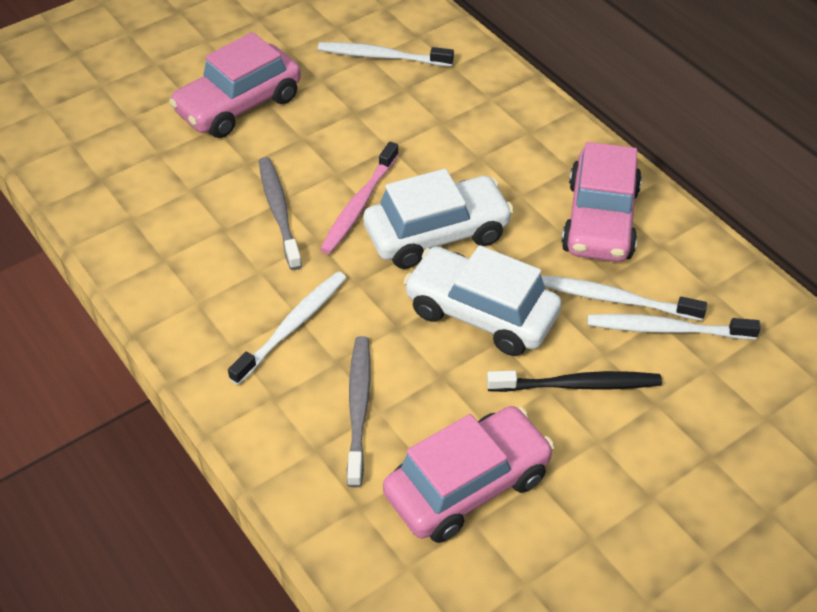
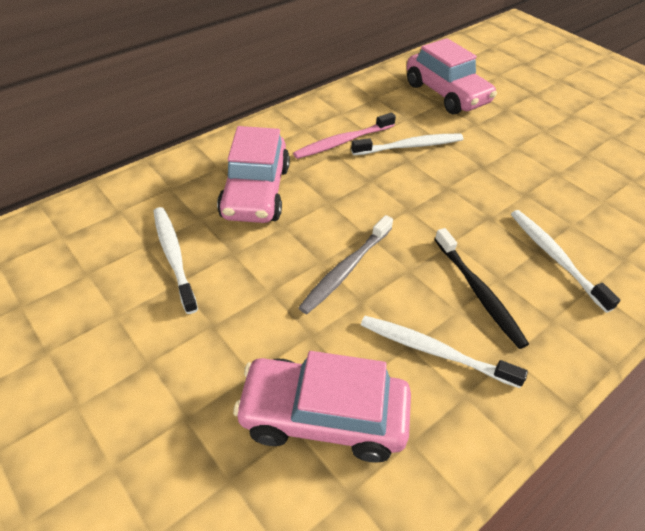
grey toothbrush: 2 -> 1
white car: 2 -> 0

